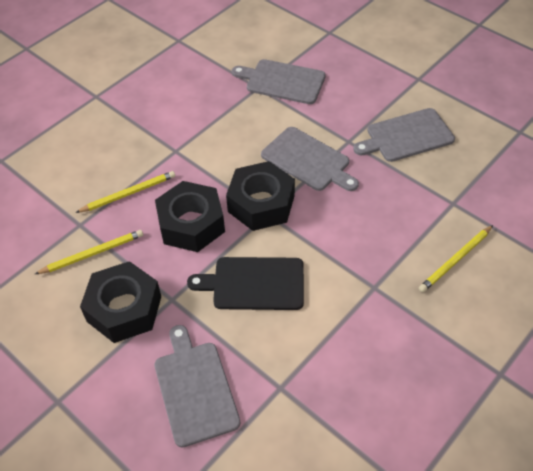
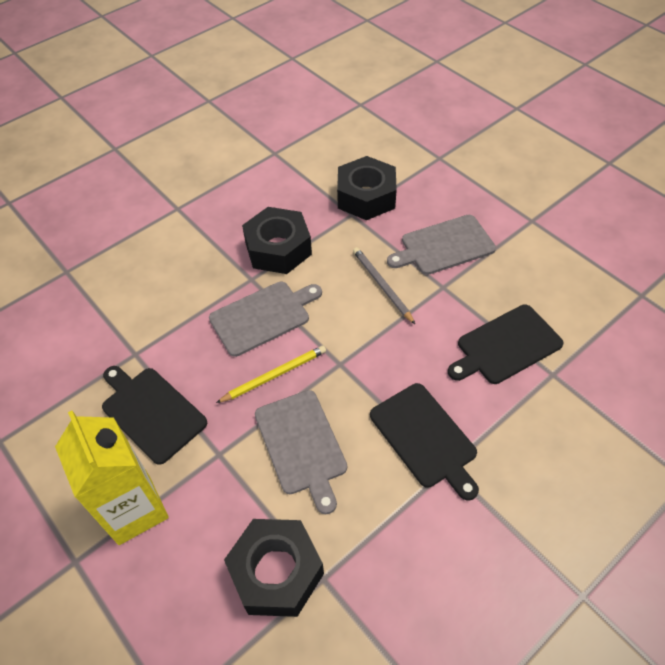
black cutting board: 1 -> 3
grey cutting board: 4 -> 3
grey pencil: 0 -> 1
yellow carton: 0 -> 1
yellow pencil: 3 -> 1

